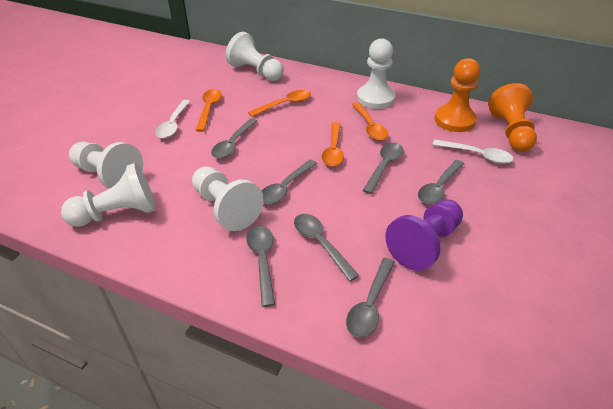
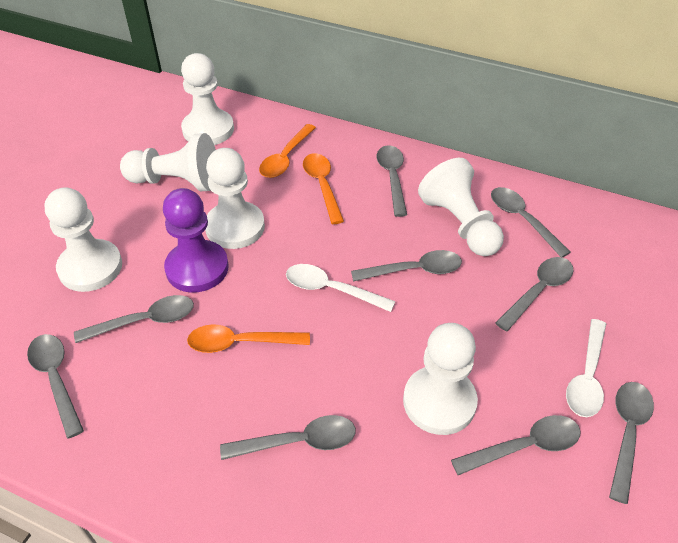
grey spoon: 7 -> 9
orange pawn: 2 -> 0
orange spoon: 4 -> 3
white pawn: 5 -> 6

